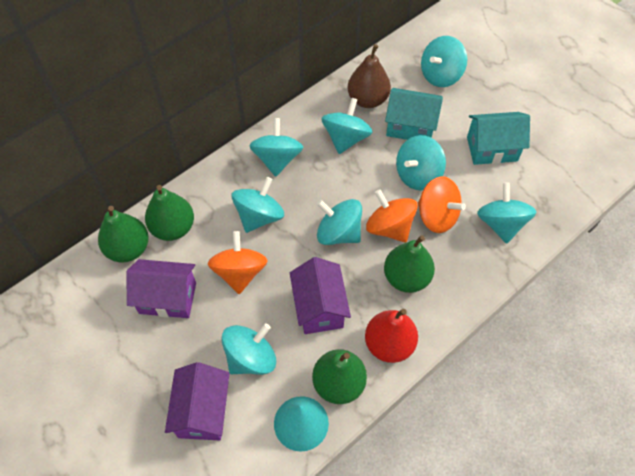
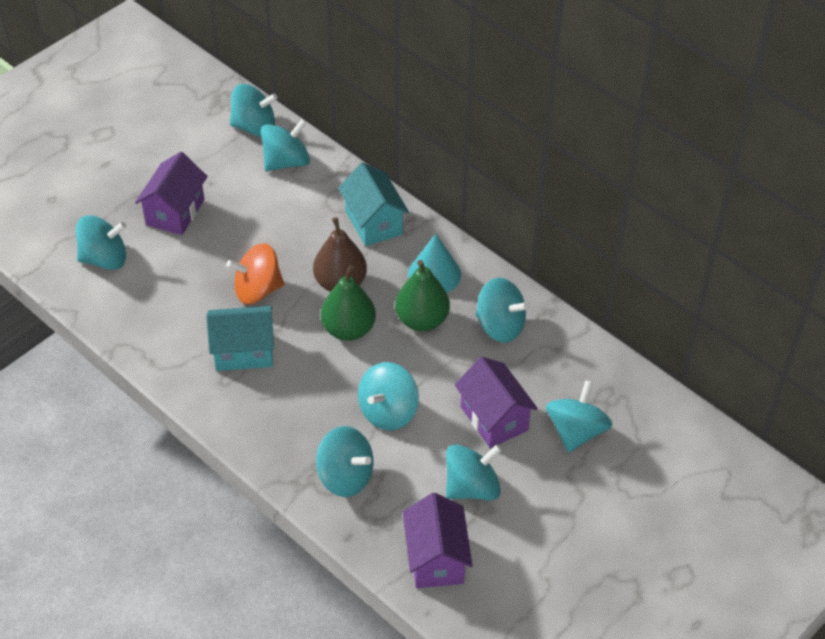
green pear: 4 -> 2
orange spinning top: 3 -> 1
red pear: 1 -> 0

